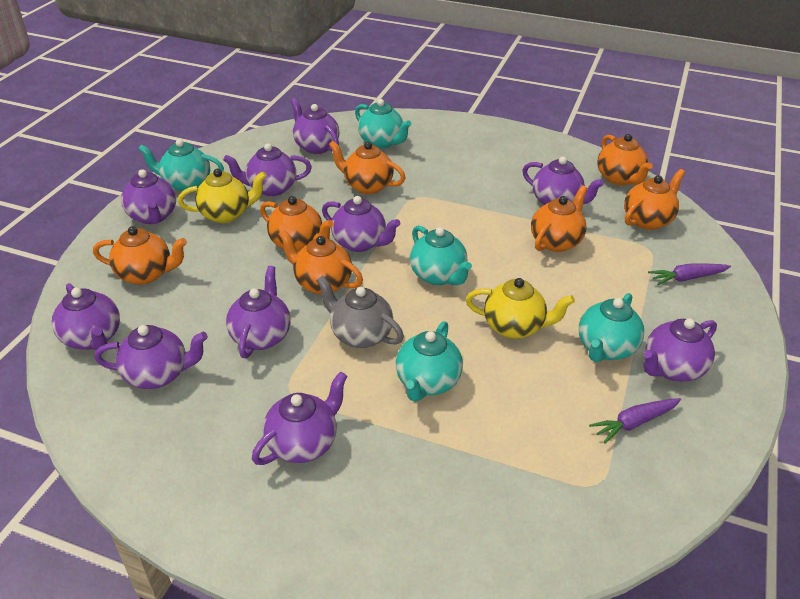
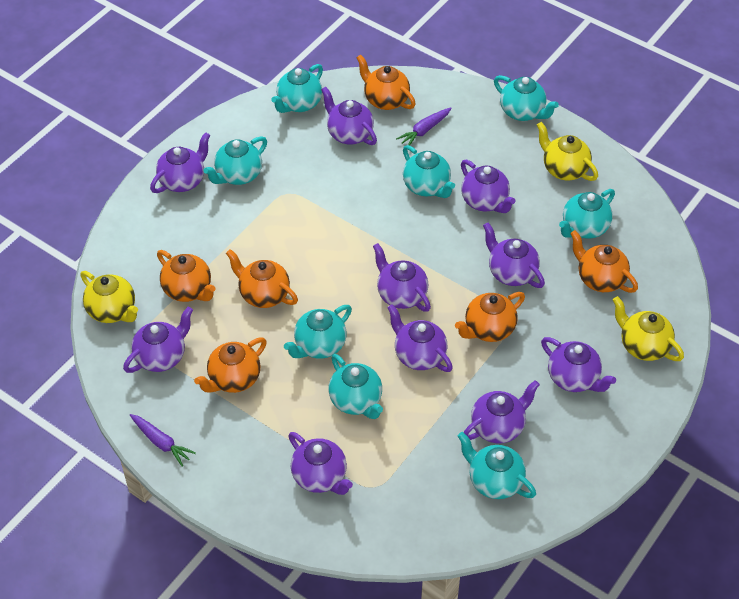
grey teapot: 1 -> 0
orange teapot: 7 -> 6
turquoise teapot: 5 -> 8
yellow teapot: 2 -> 3

